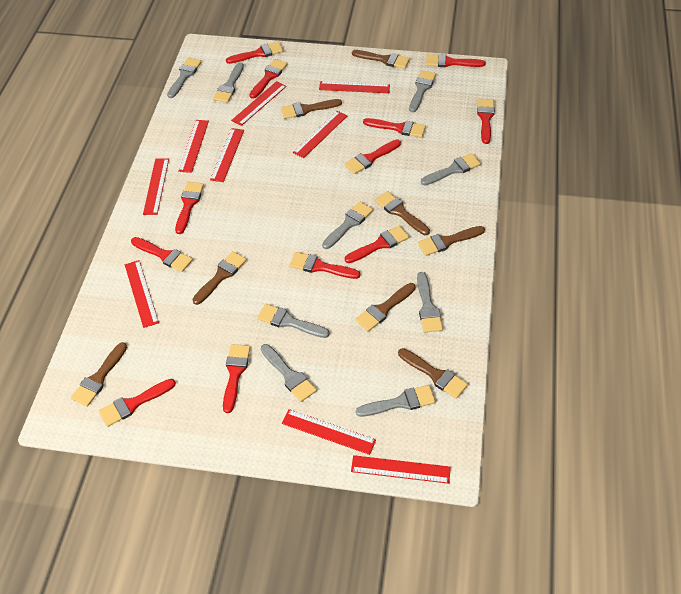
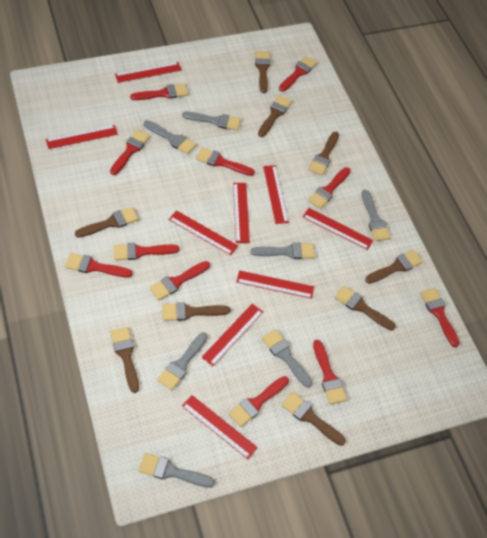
brown brush: 8 -> 9
grey brush: 9 -> 7
red brush: 12 -> 11

